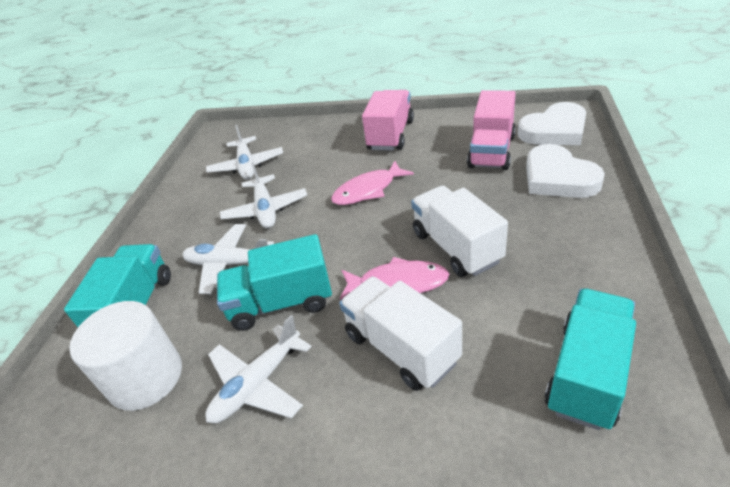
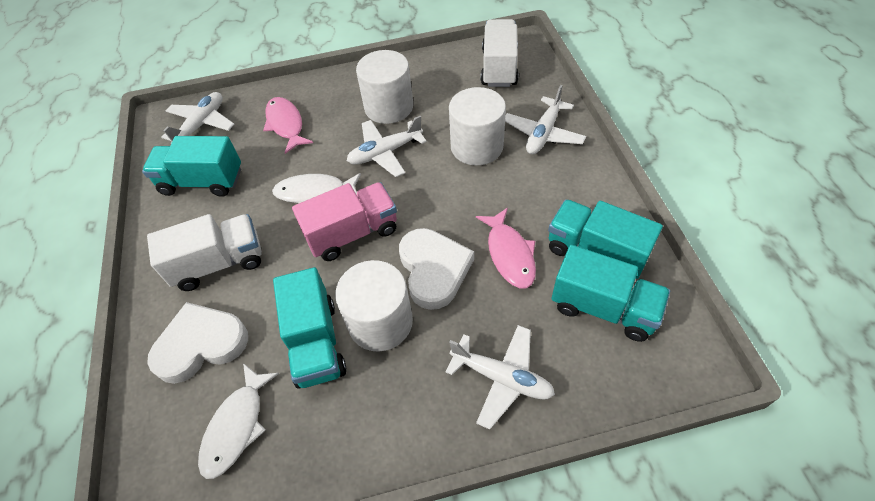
pink truck: 2 -> 1
turquoise truck: 3 -> 4
white cylinder: 1 -> 3
white fish: 0 -> 2

